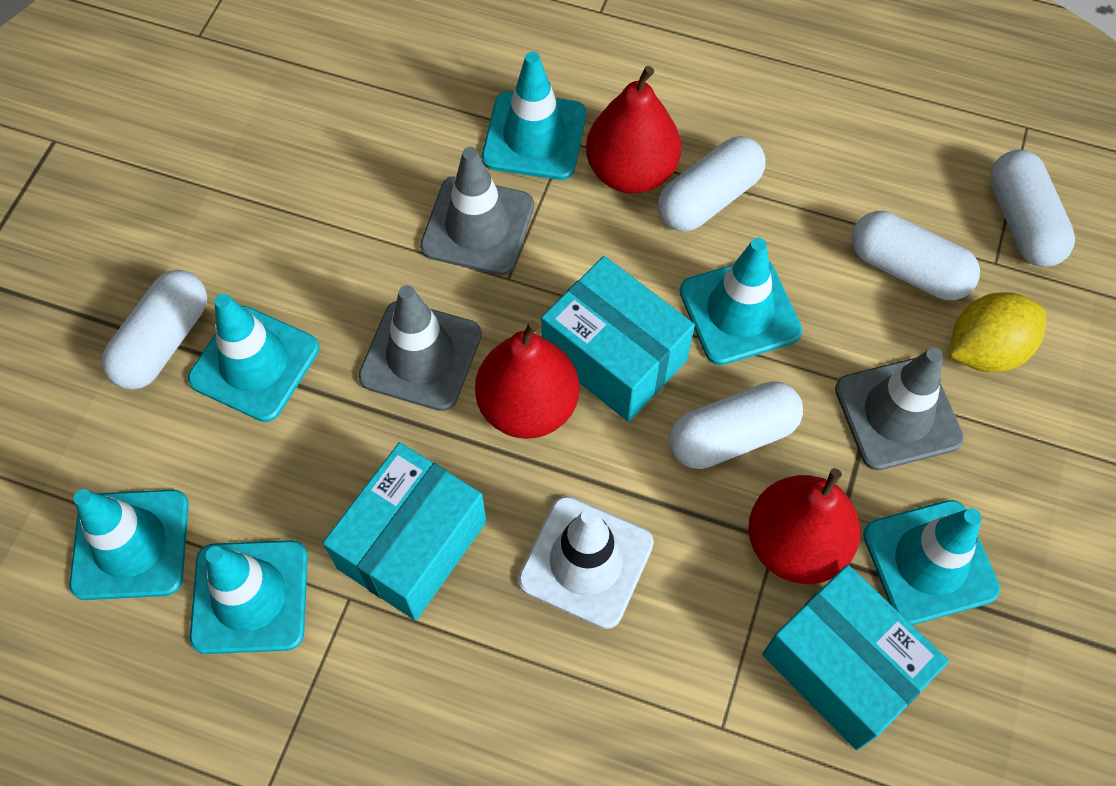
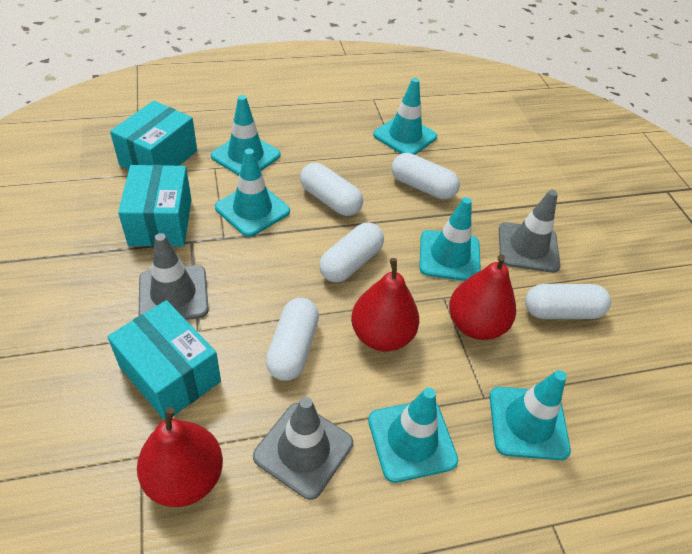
white traffic cone: 1 -> 0
yellow lemon: 1 -> 0

